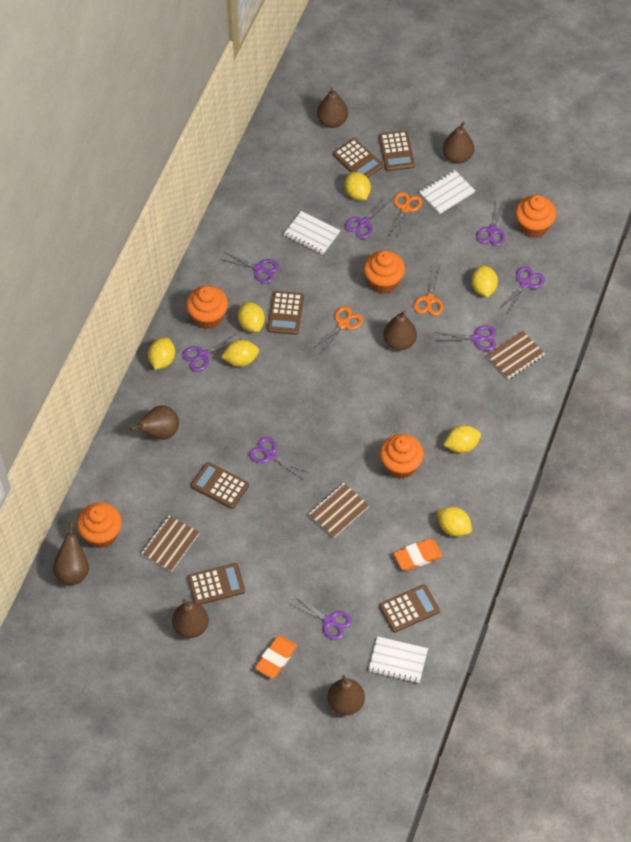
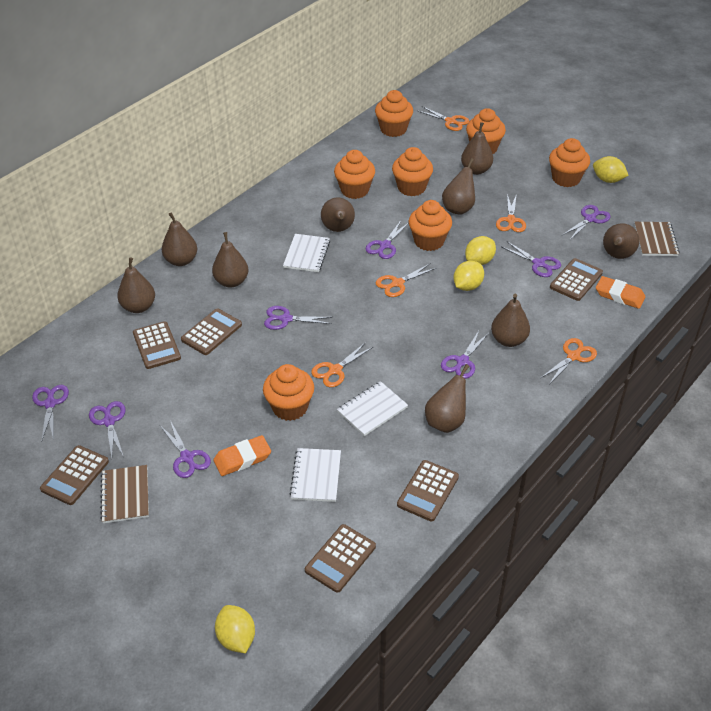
brown notebook: 3 -> 2
brown pear: 7 -> 9
orange cupcake: 5 -> 7
orange scissors: 3 -> 5
yellow lemon: 7 -> 4

